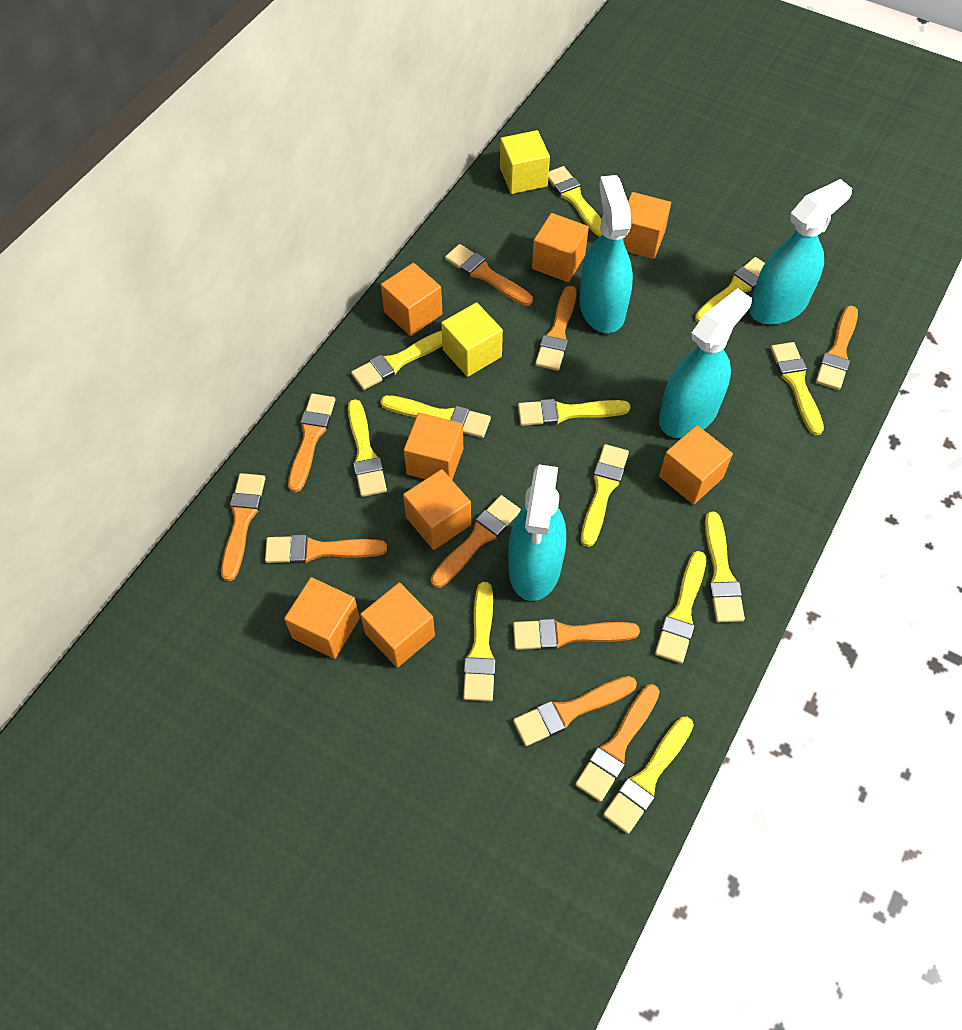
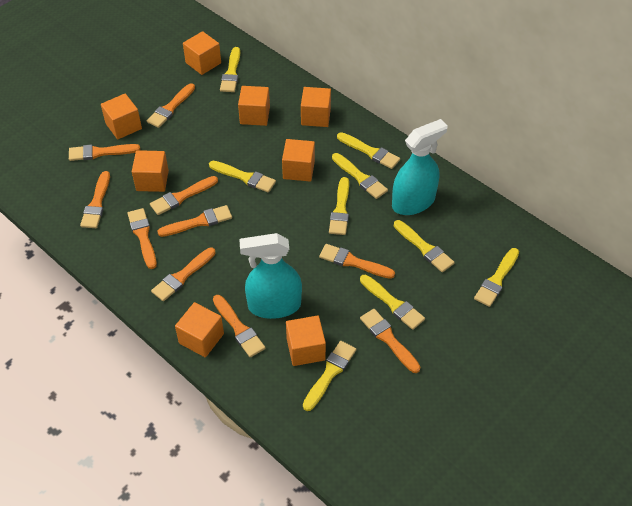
turquoise spray bottle: 4 -> 2
yellow brush: 12 -> 9
yellow cube: 2 -> 0

